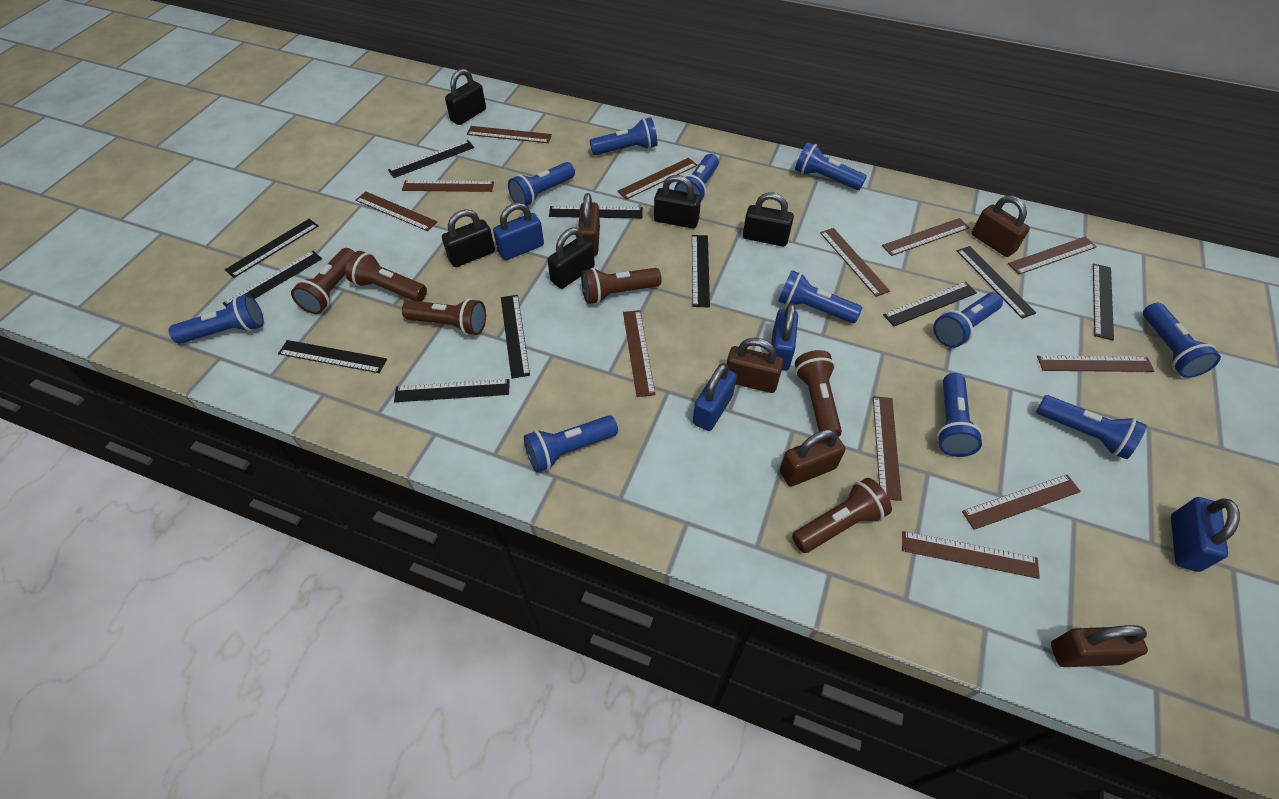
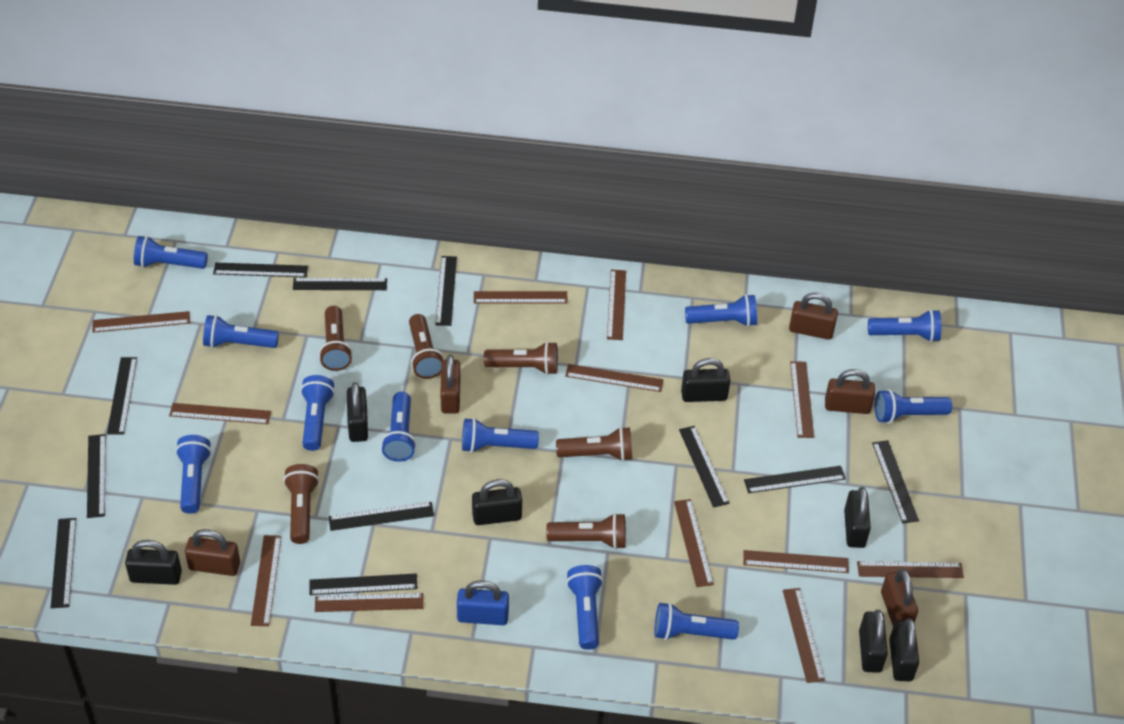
black padlock: 5 -> 7
blue padlock: 4 -> 1

